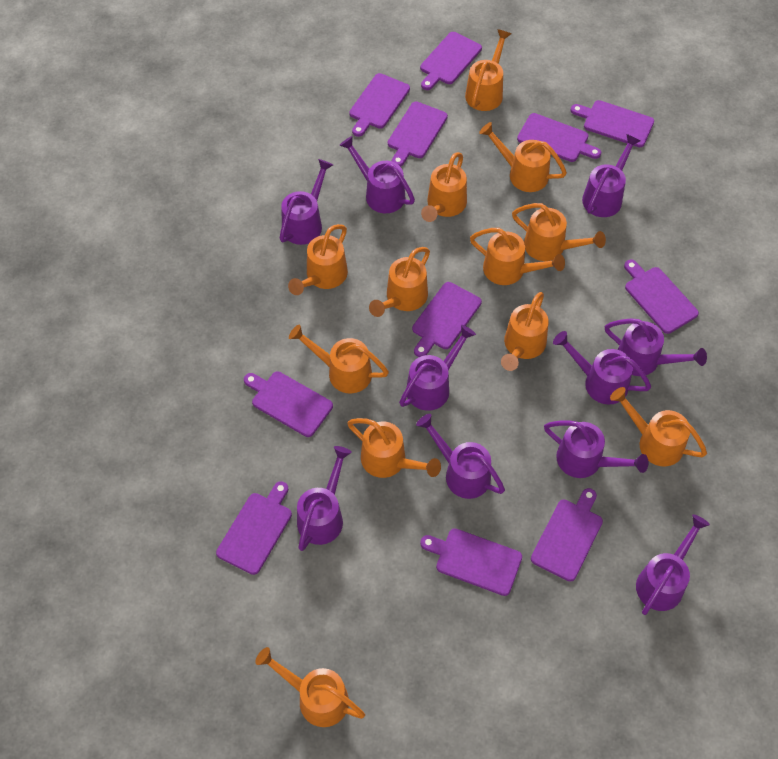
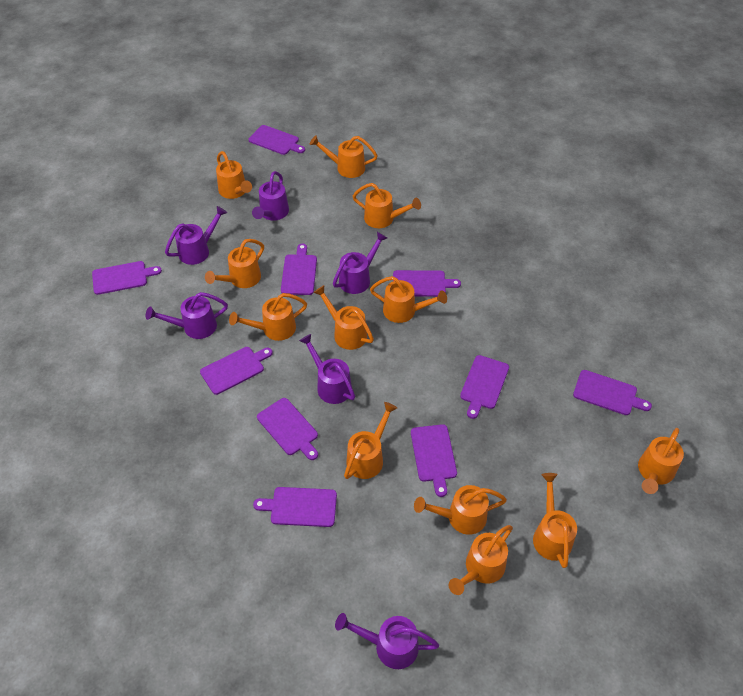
purple cutting board: 11 -> 10
purple watering can: 10 -> 6

